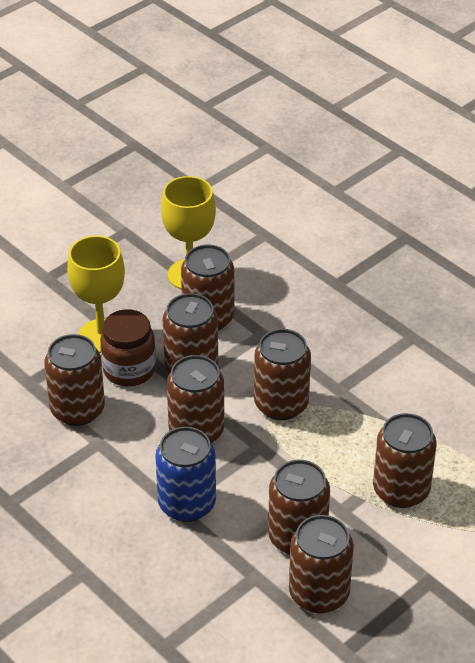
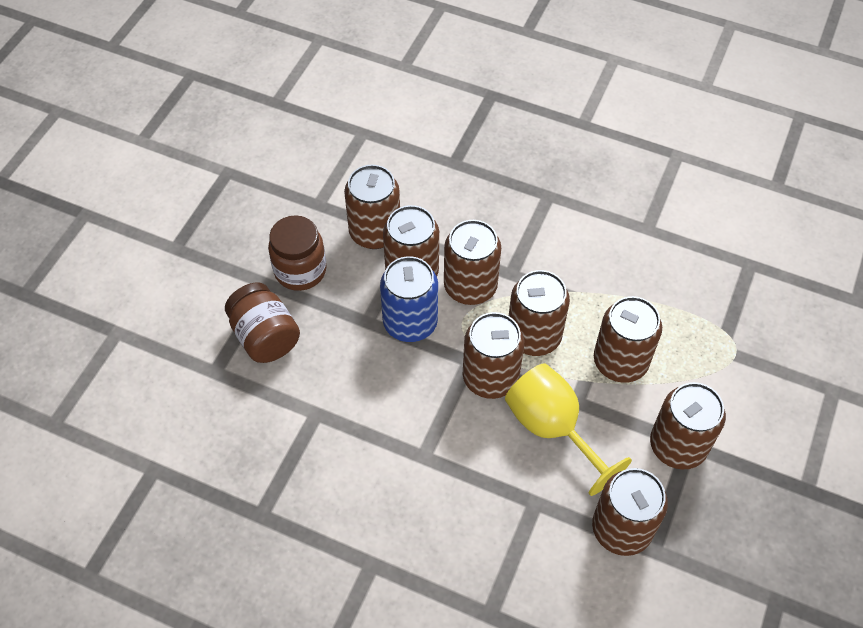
brown jar: 1 -> 2
yellow goblet: 2 -> 1

